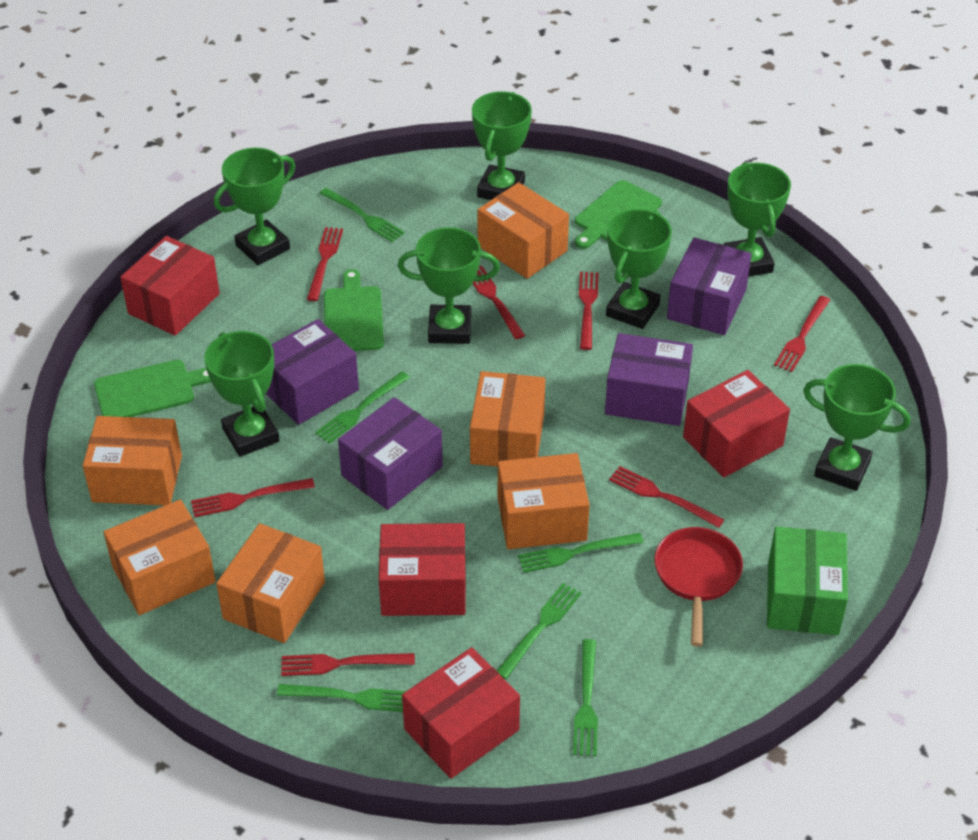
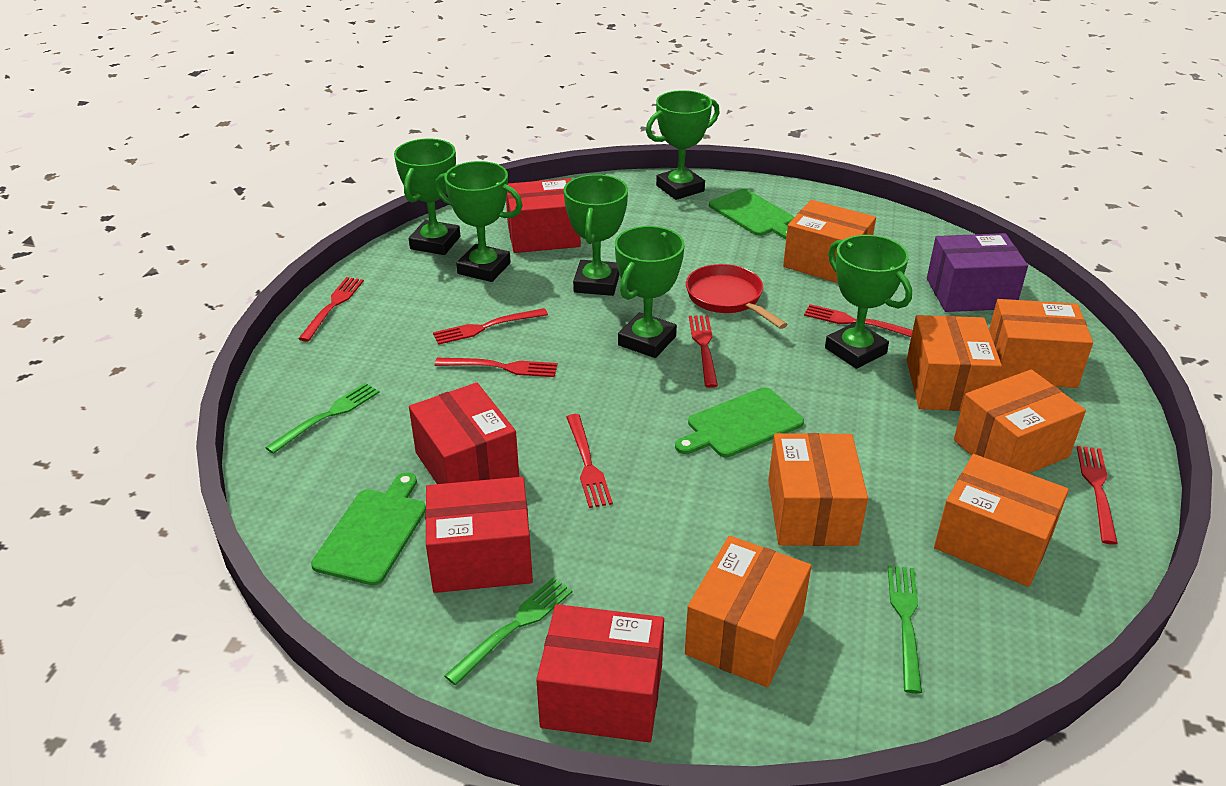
green box: 1 -> 0
green fork: 6 -> 3
green trophy: 7 -> 6
orange box: 6 -> 7
purple box: 4 -> 1

